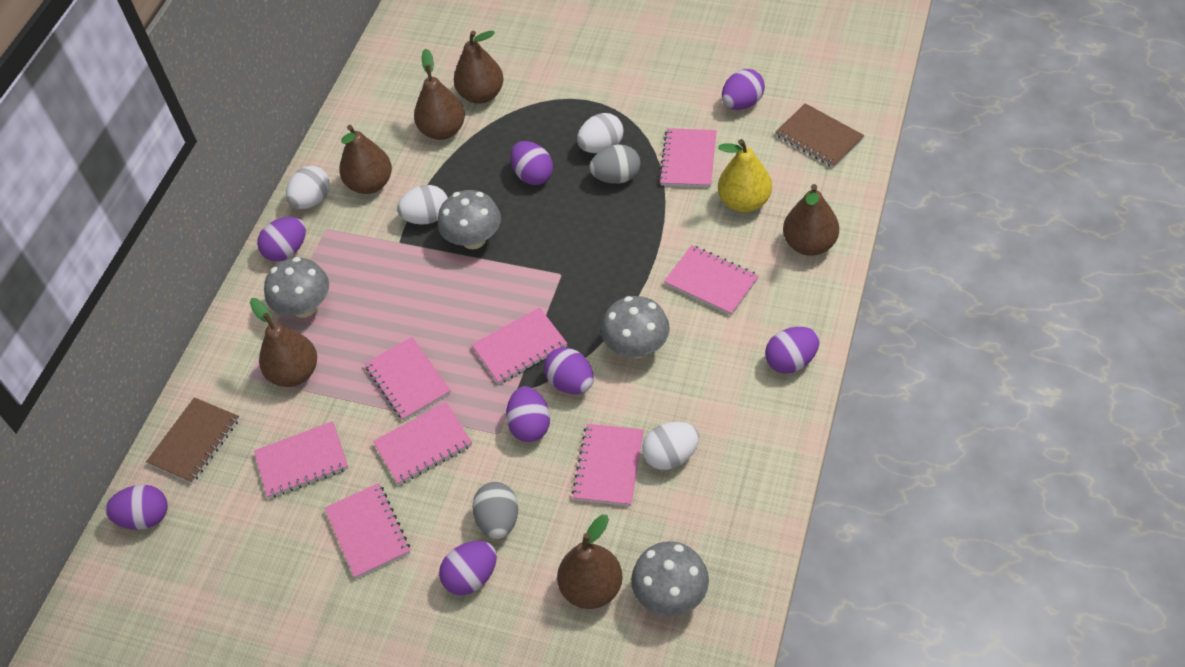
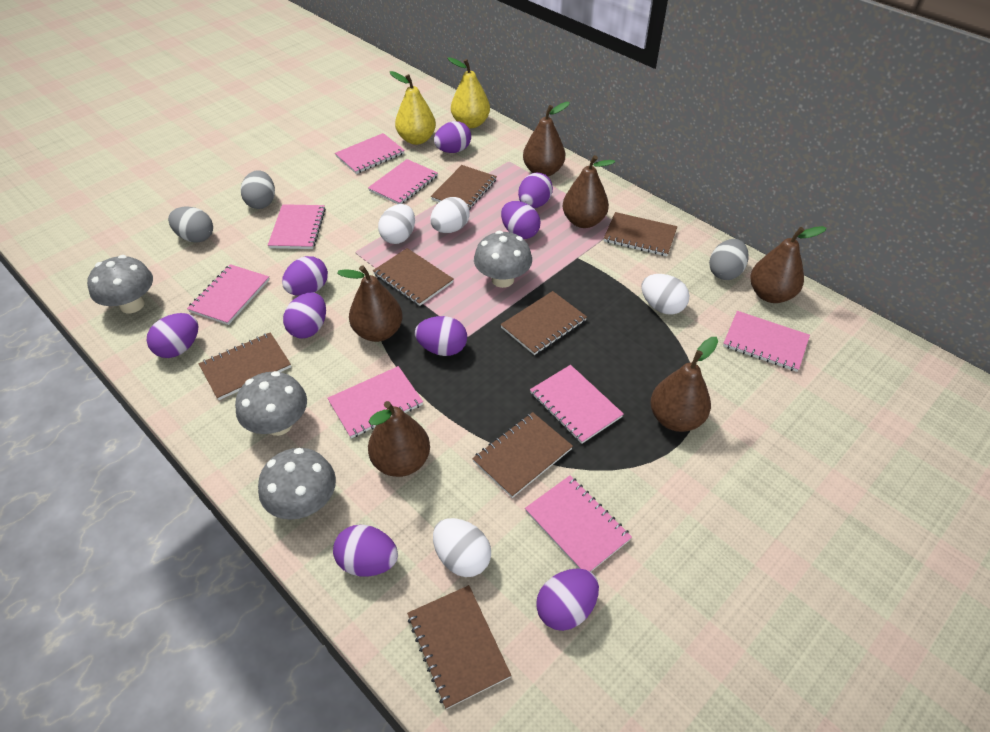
brown notebook: 2 -> 7
grey egg: 2 -> 3
purple egg: 8 -> 9
yellow pear: 1 -> 2

